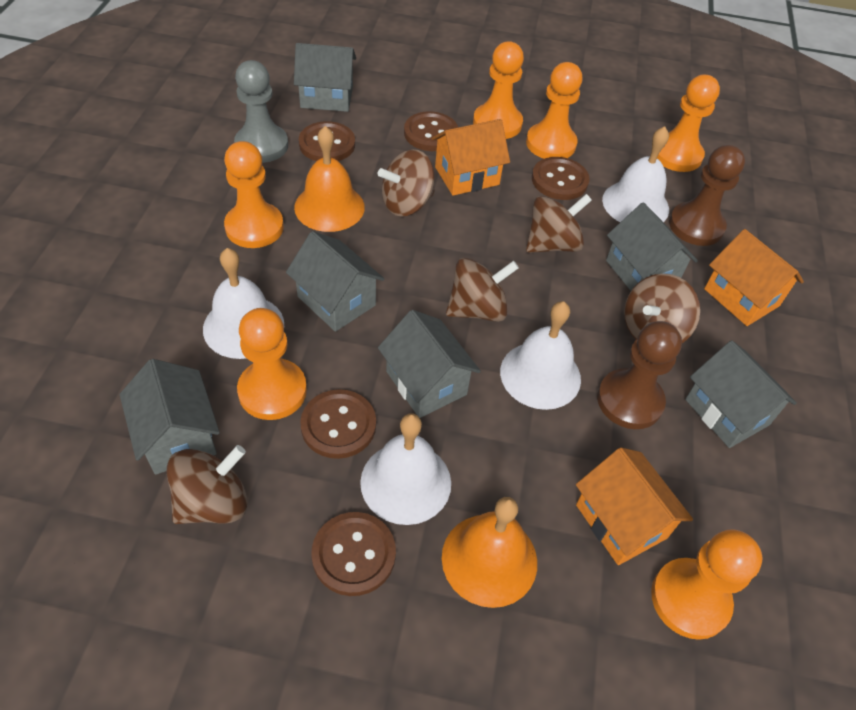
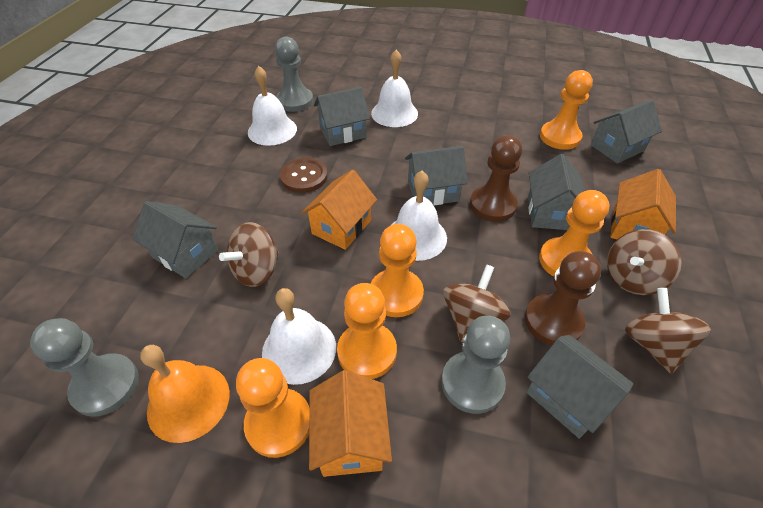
brown button: 5 -> 1
brown spinning top: 5 -> 4
grey pawn: 1 -> 3
orange bell: 2 -> 1
orange pawn: 6 -> 5

